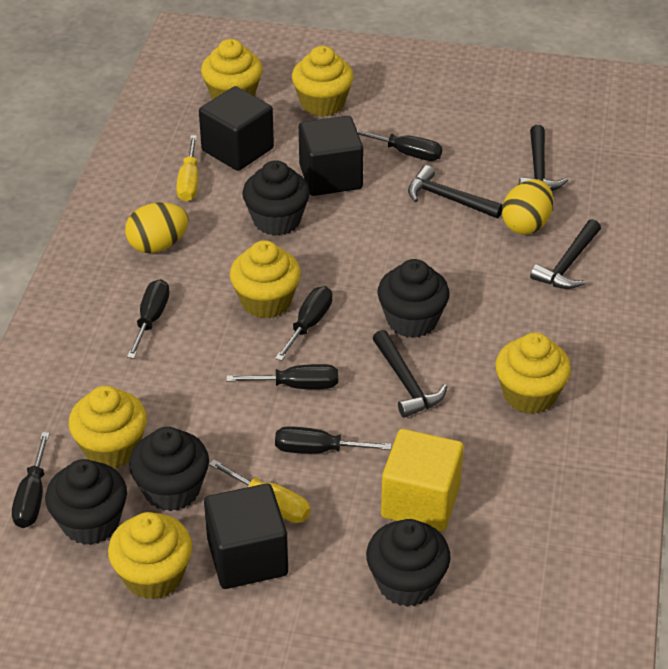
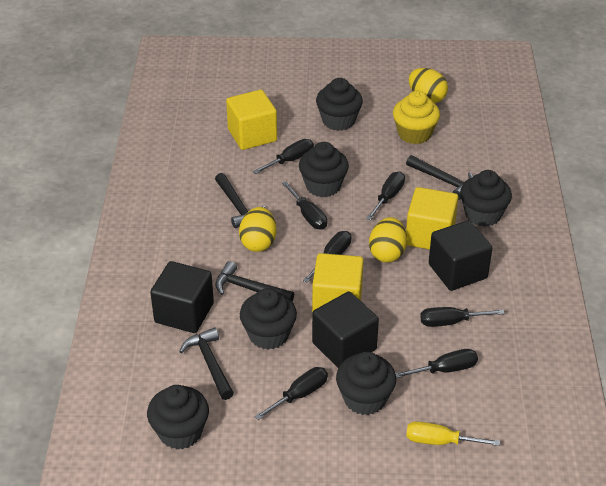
black cupcake: 5 -> 6
black screwdriver: 6 -> 7
yellow cube: 1 -> 3
yellow cupcake: 6 -> 1
yellow egg: 2 -> 3
yellow screwdriver: 2 -> 1

